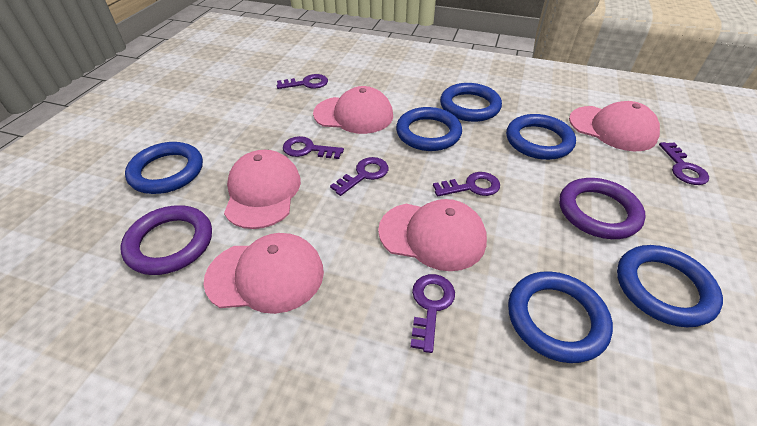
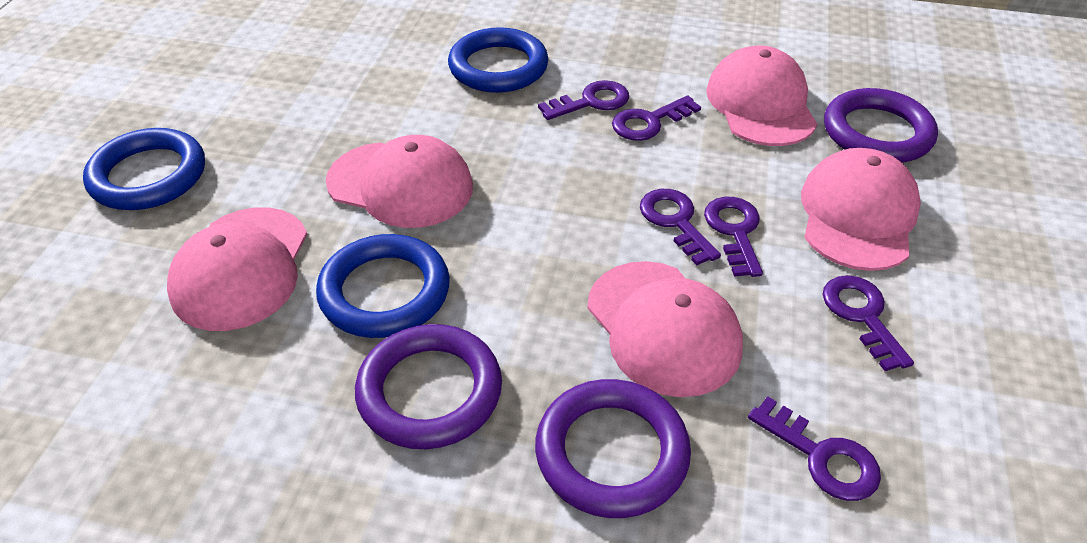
blue ring: 6 -> 3
purple ring: 2 -> 3

